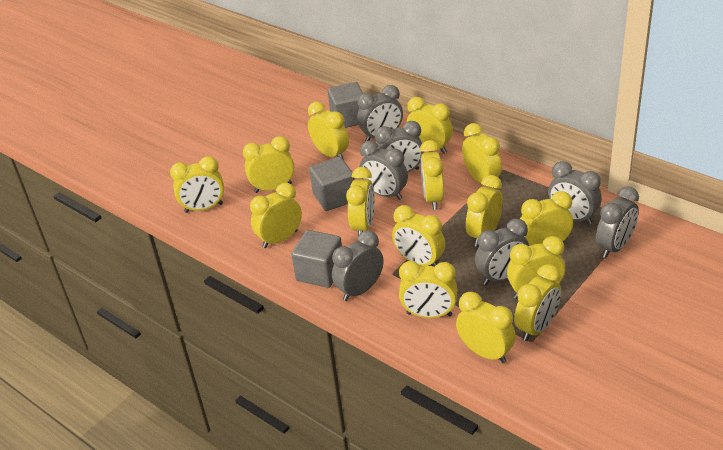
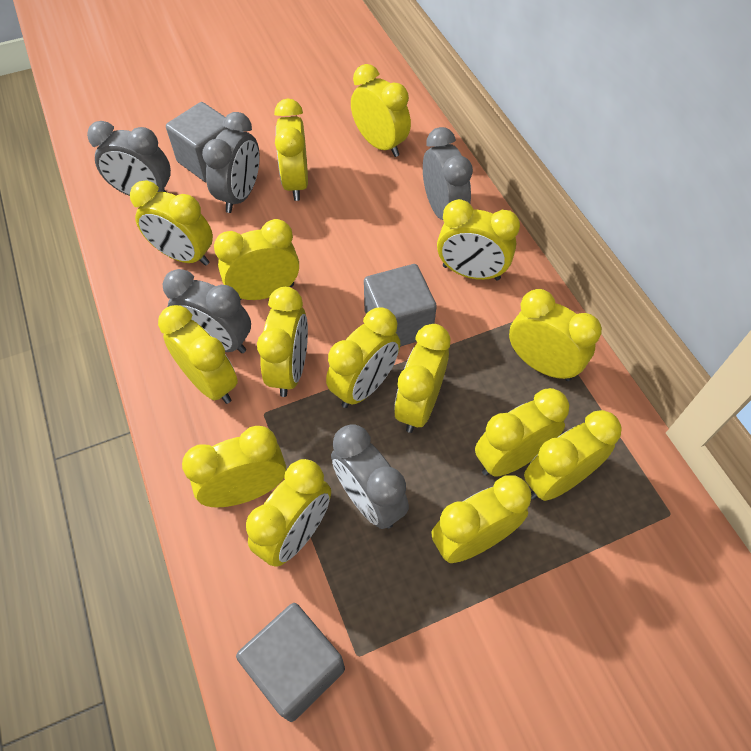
grey clock: 7 -> 5

